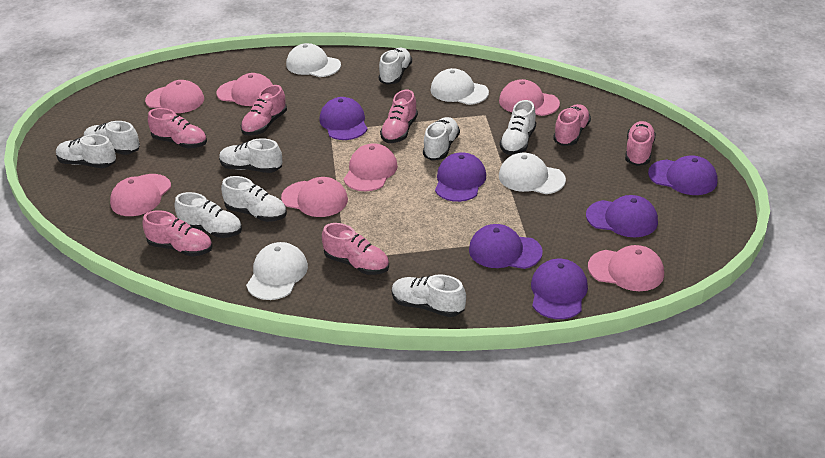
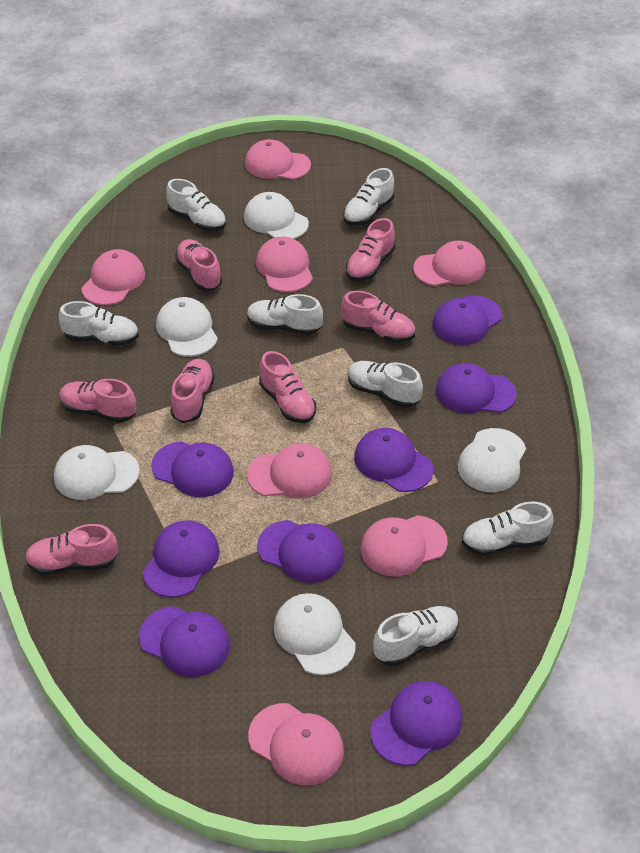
purple cap: 6 -> 8
white cap: 4 -> 5
white shoe: 9 -> 7

